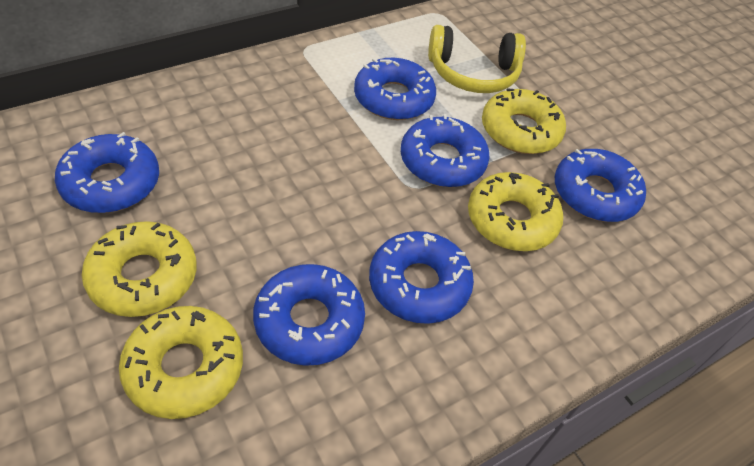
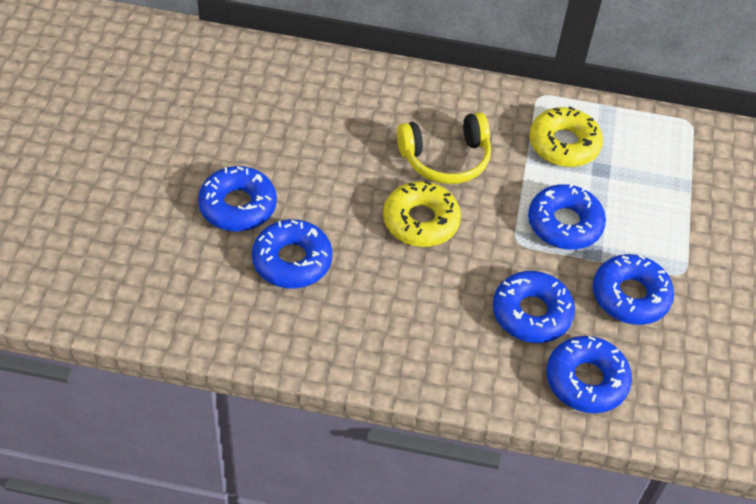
yellow donut: 4 -> 2

